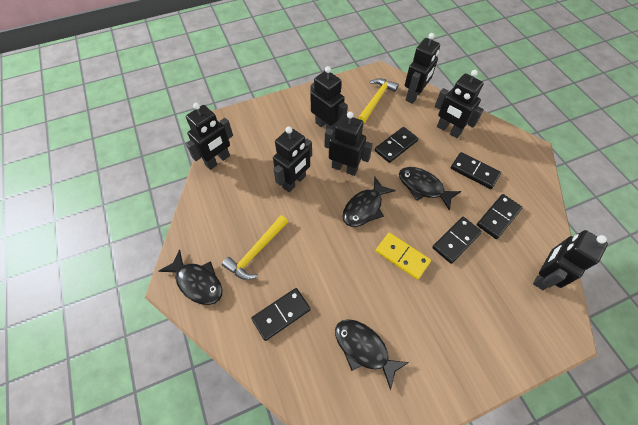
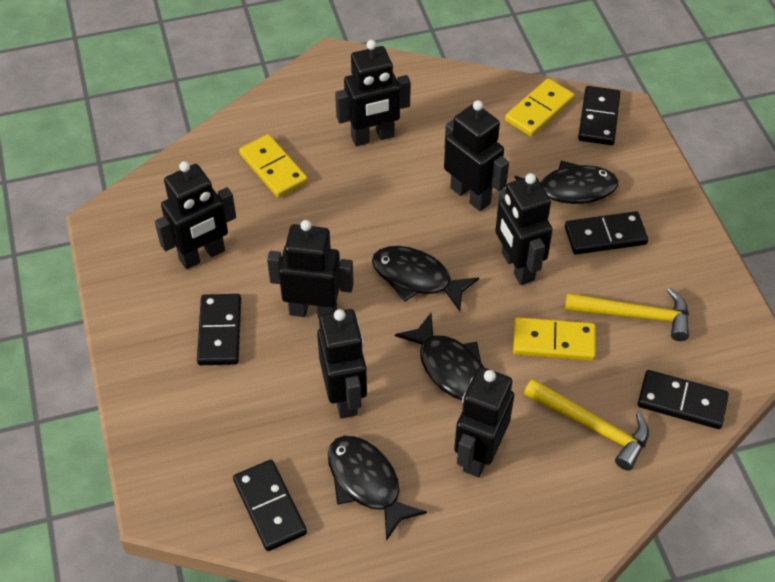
yellow domino: 1 -> 3

